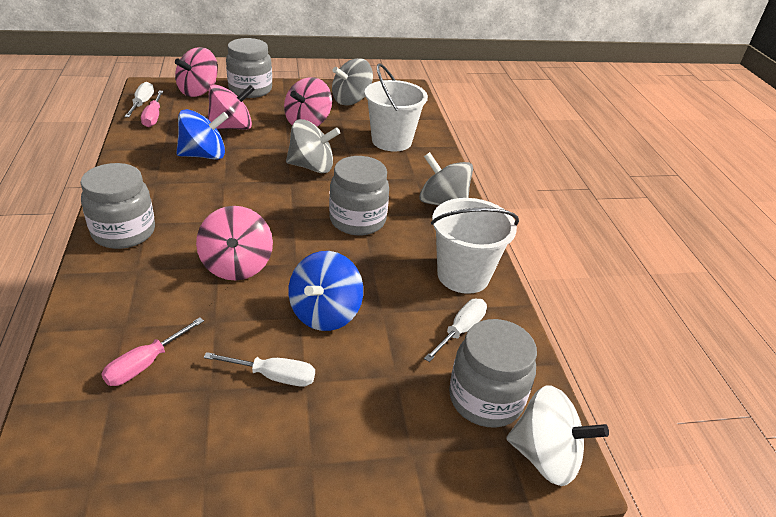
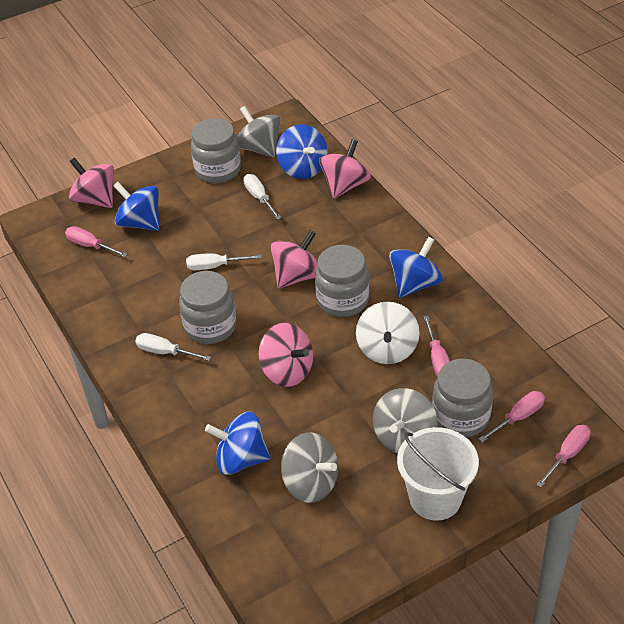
blue spinning top: 2 -> 4
pink screwdriver: 2 -> 4
white bucket: 2 -> 1

